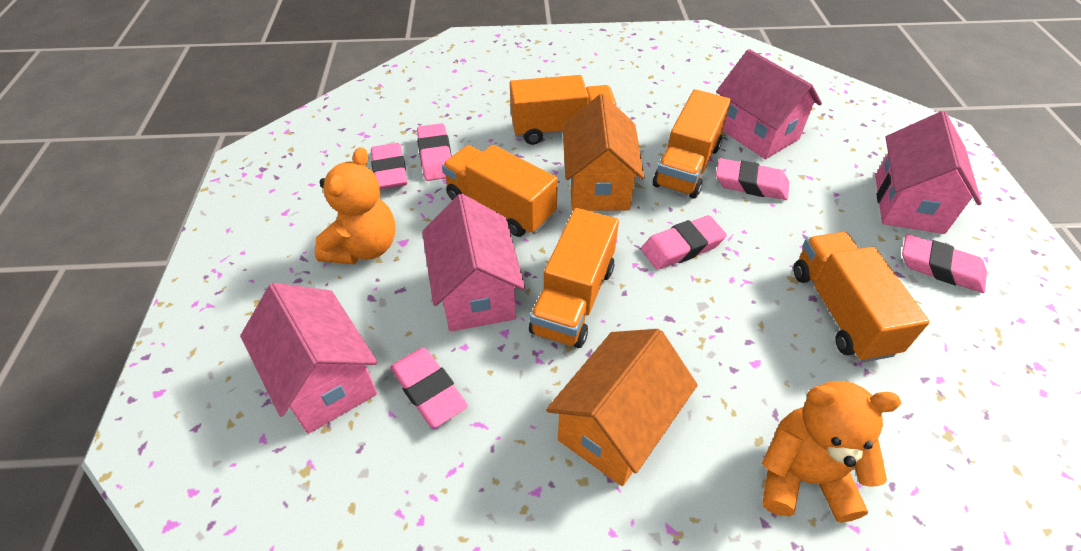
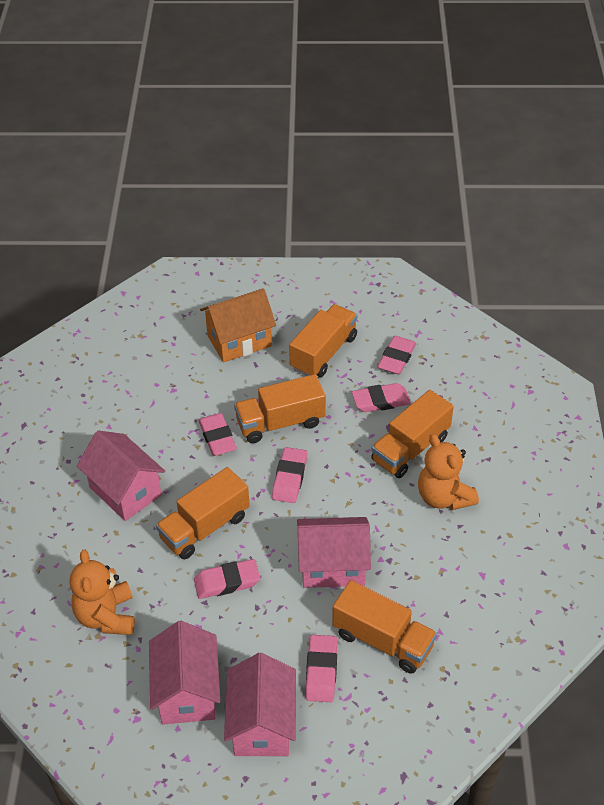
orange house: 2 -> 1

